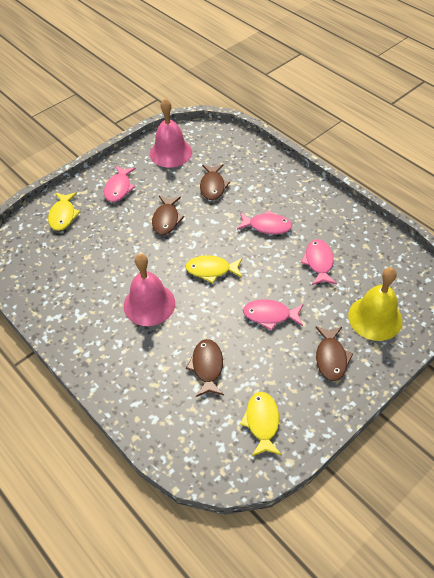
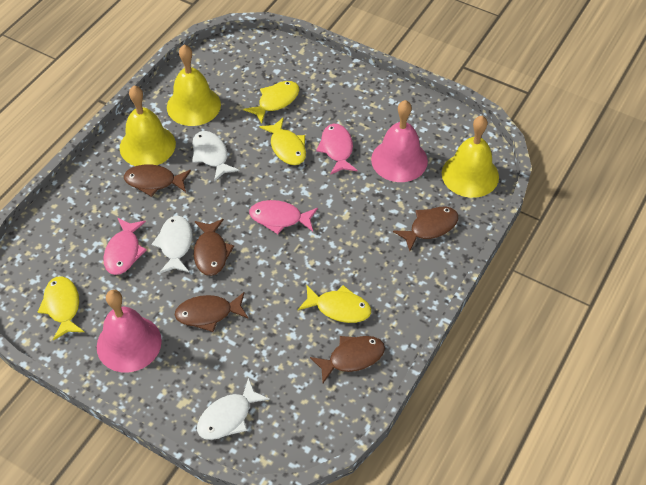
brown fish: 4 -> 5
pink fish: 4 -> 3
white fish: 0 -> 3
yellow bell: 1 -> 3
yellow fish: 3 -> 4

